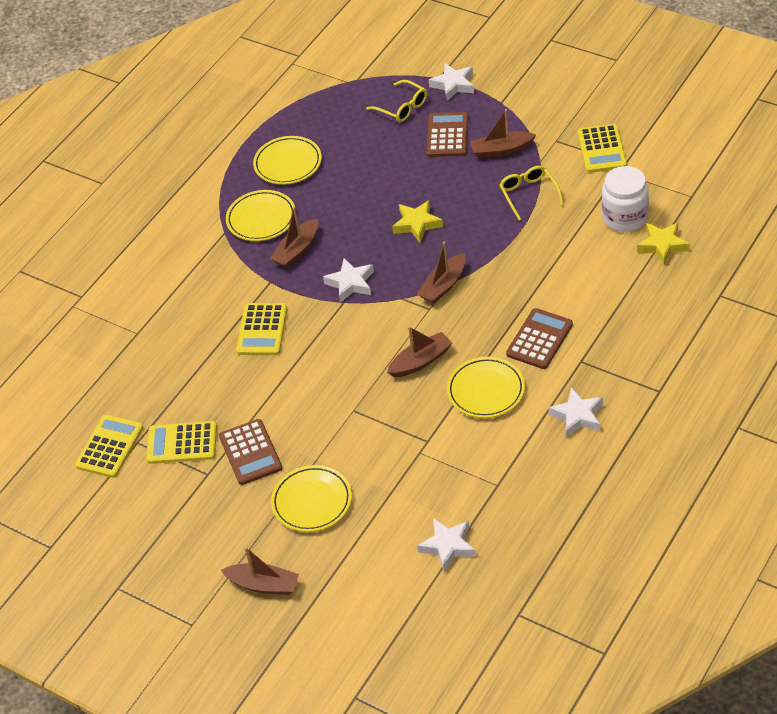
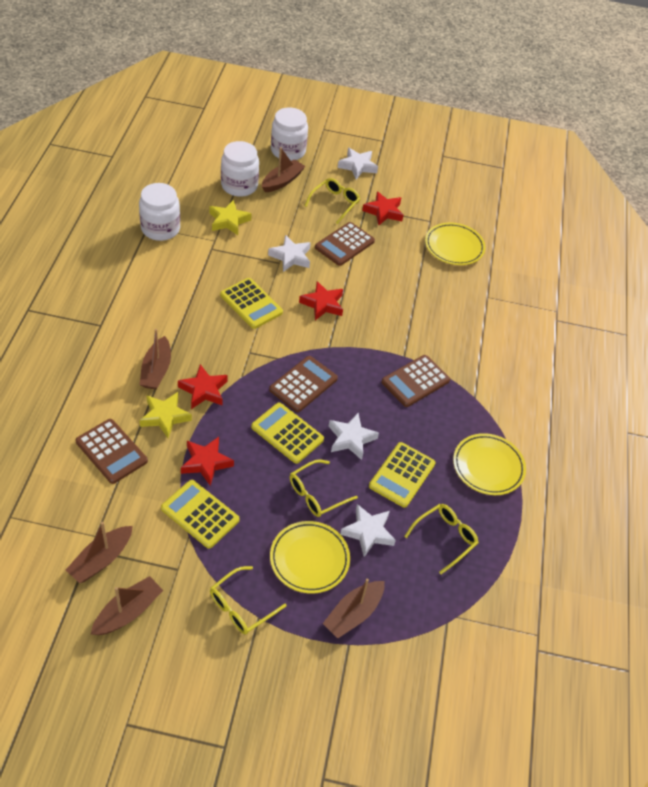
brown calculator: 3 -> 4
red star: 0 -> 4
white jar: 1 -> 3
yellow glasses: 2 -> 4
yellow plate: 4 -> 3

